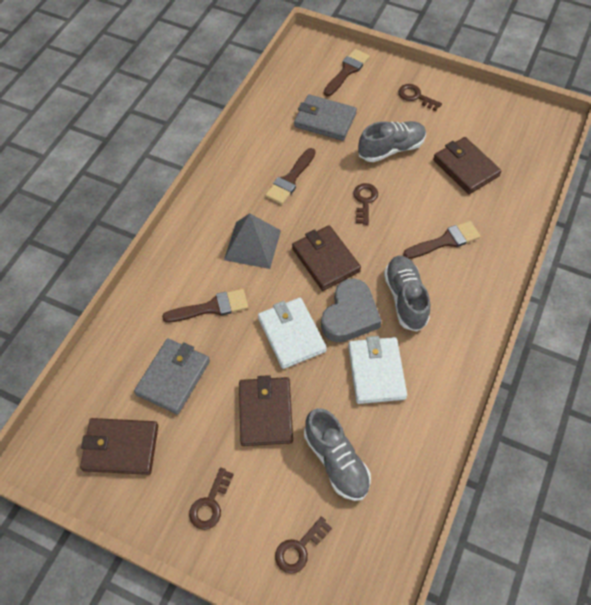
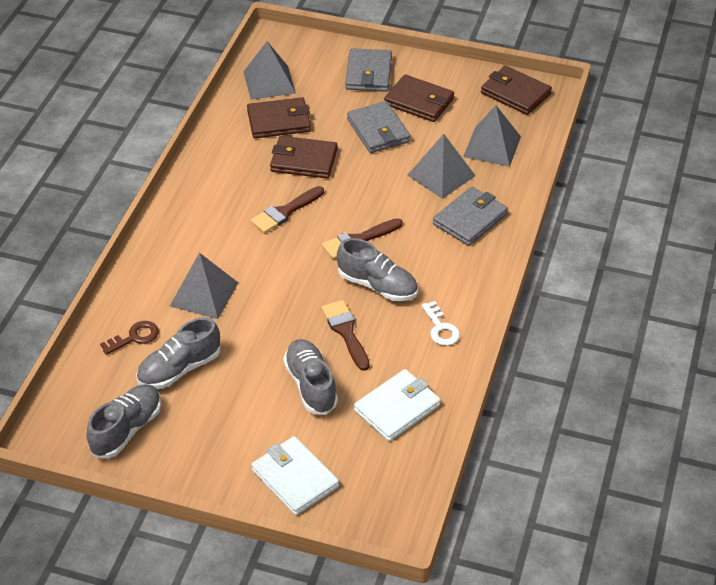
brown brush: 4 -> 3
brown key: 4 -> 1
grey heart: 1 -> 0
grey pyramid: 1 -> 4
grey shoe: 3 -> 4
grey wallet: 2 -> 3
white key: 0 -> 1

